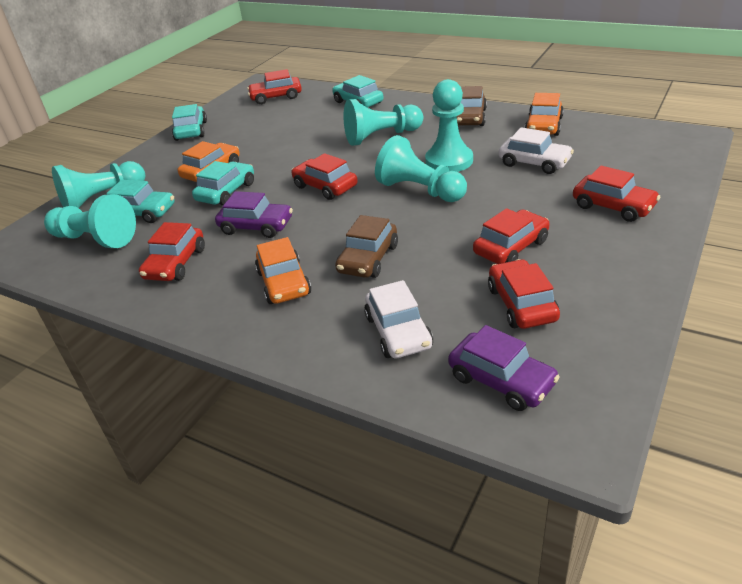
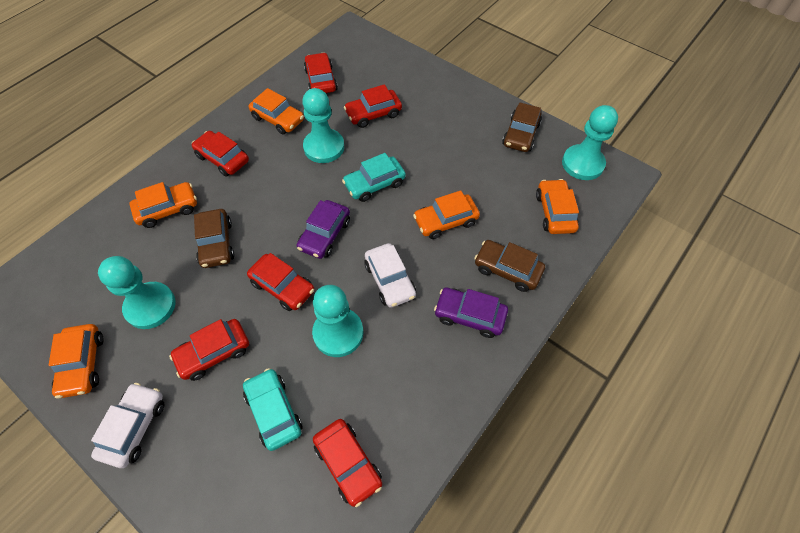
brown car: 2 -> 3
orange car: 3 -> 5
turquoise car: 4 -> 2
turquoise pawn: 5 -> 4

